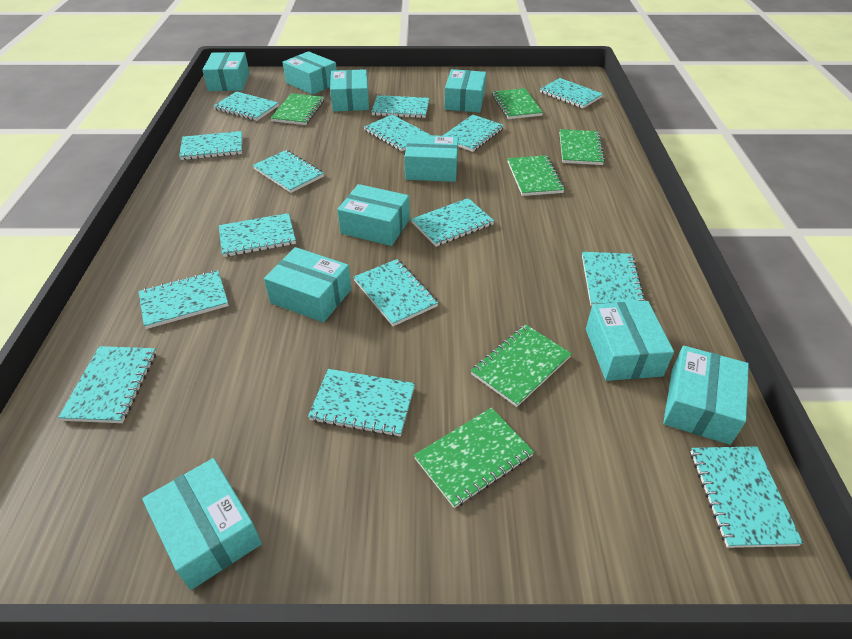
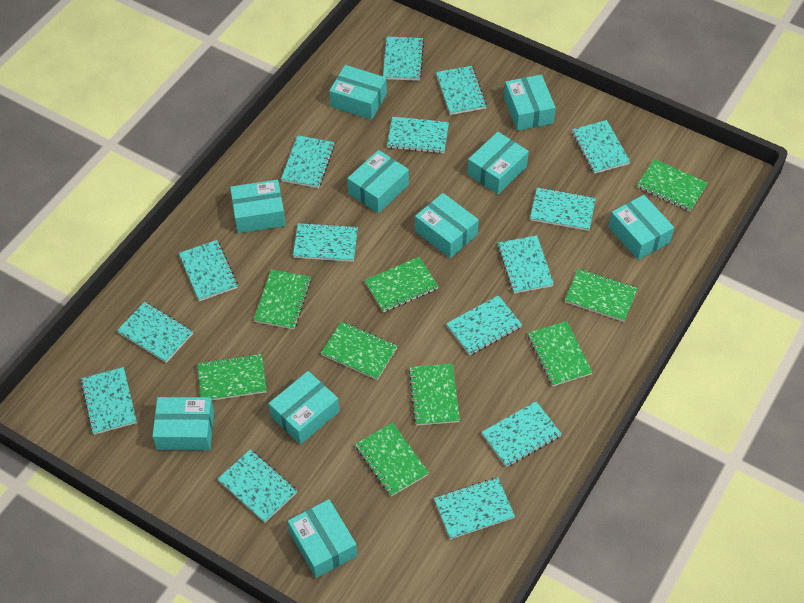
green notebook: 6 -> 9

